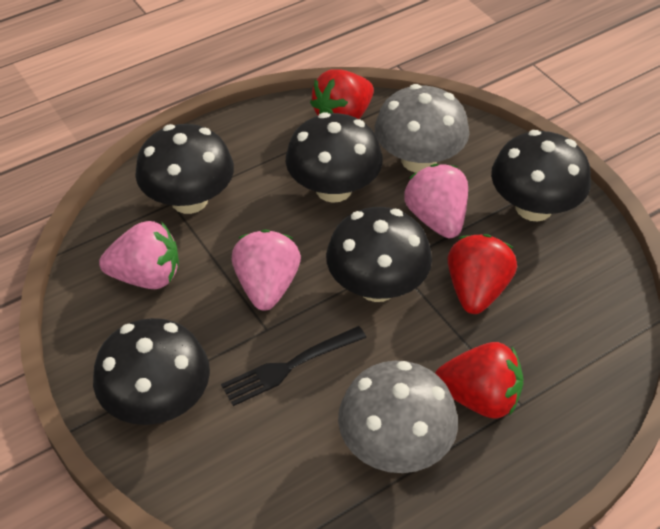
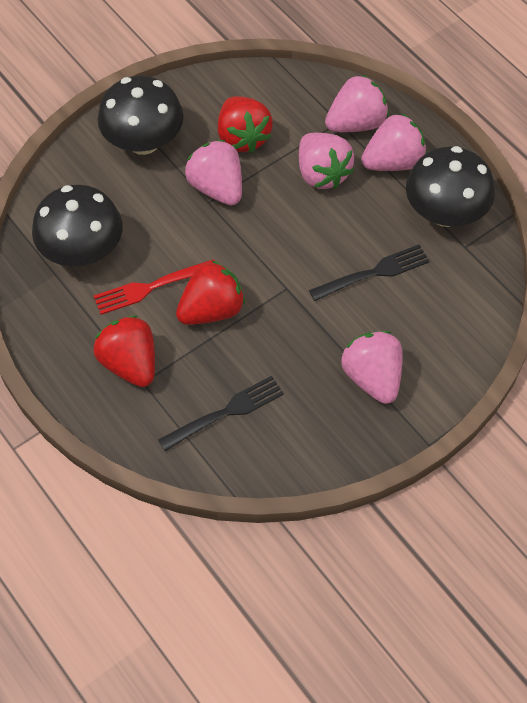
black fork: 1 -> 2
black mushroom: 5 -> 3
grey mushroom: 2 -> 0
pink strawberry: 3 -> 5
red fork: 0 -> 1

